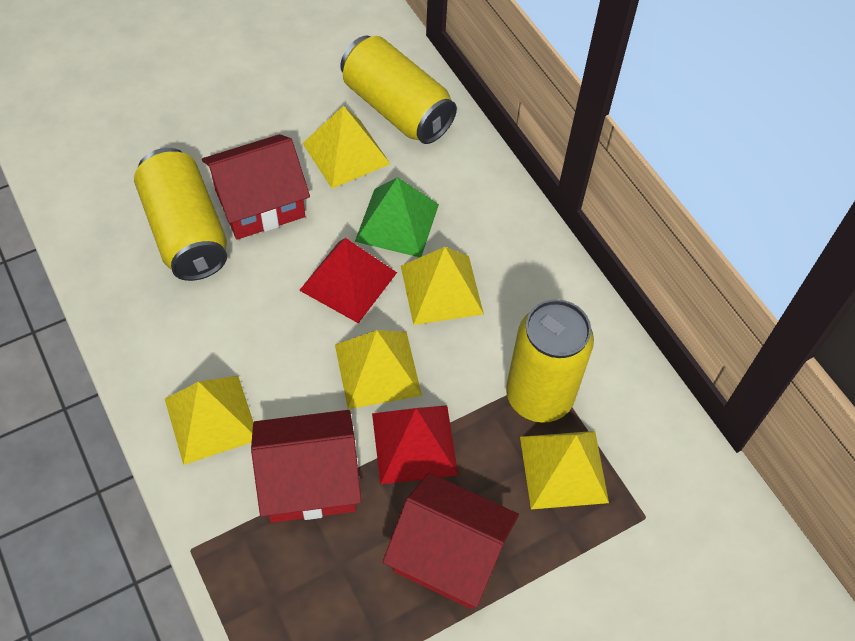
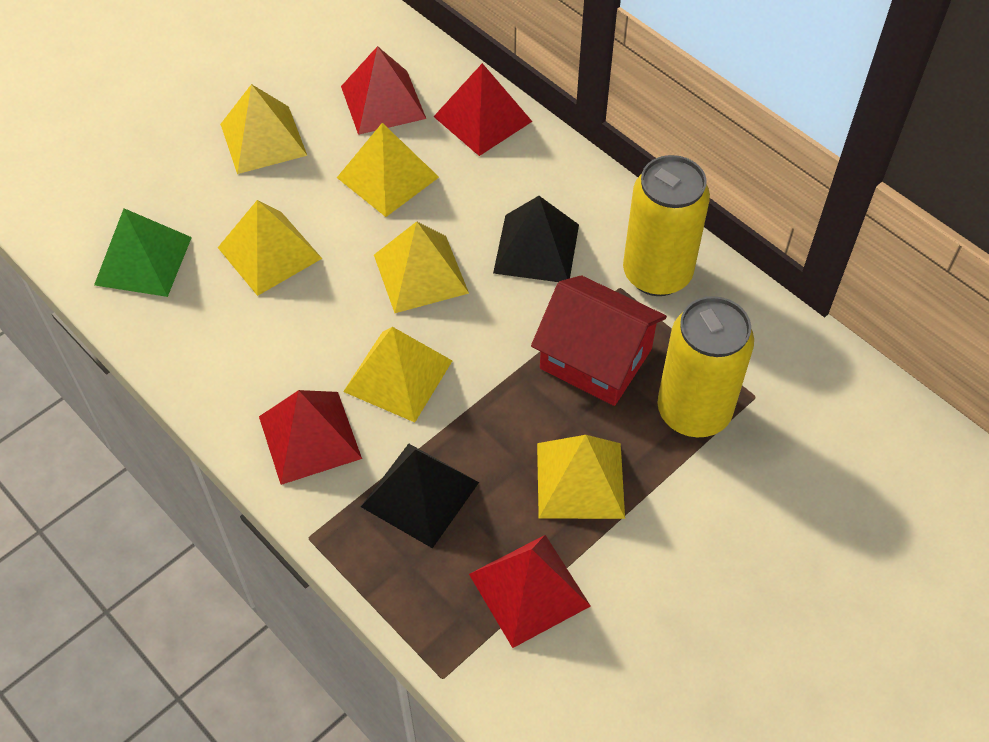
black pyramid: 0 -> 2
red house: 3 -> 1
red pyramid: 2 -> 4
yellow can: 3 -> 2
yellow pyramid: 5 -> 6

